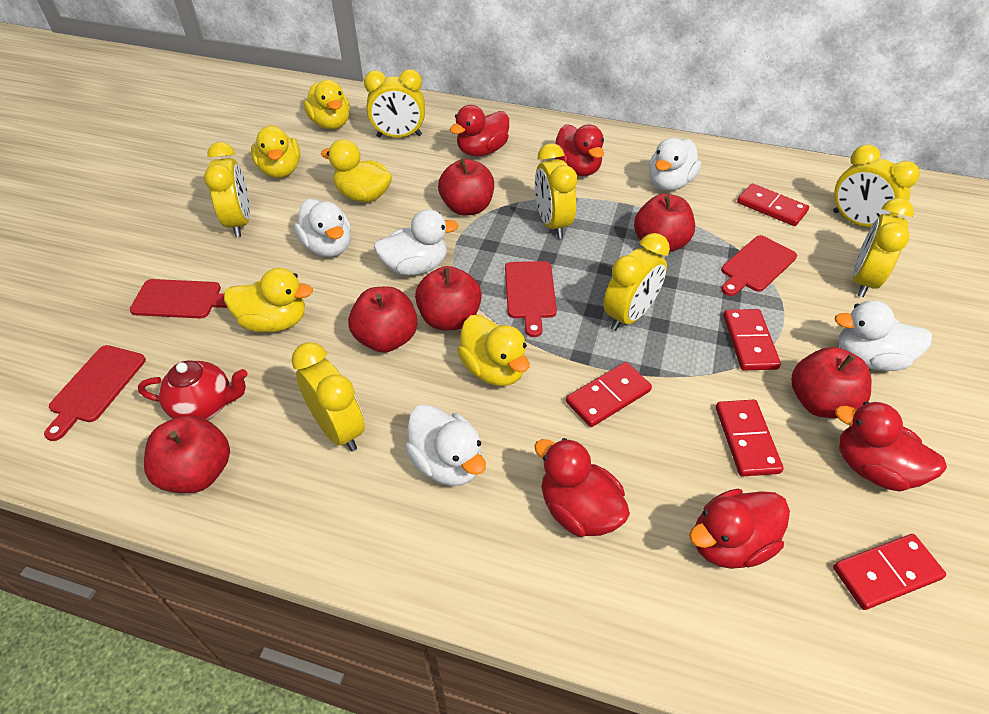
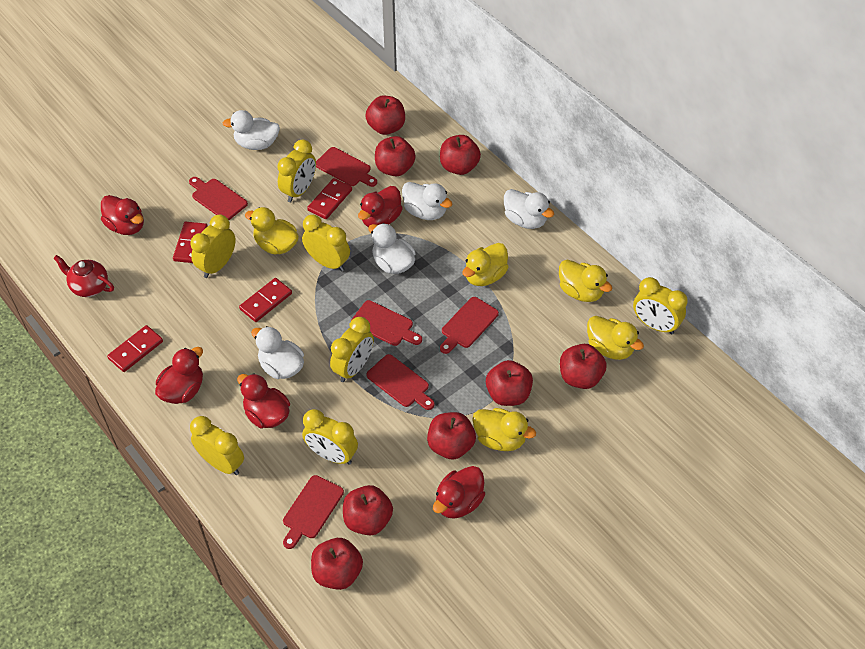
red apple: 6 -> 8
red cutting board: 4 -> 6
red domino: 5 -> 4

